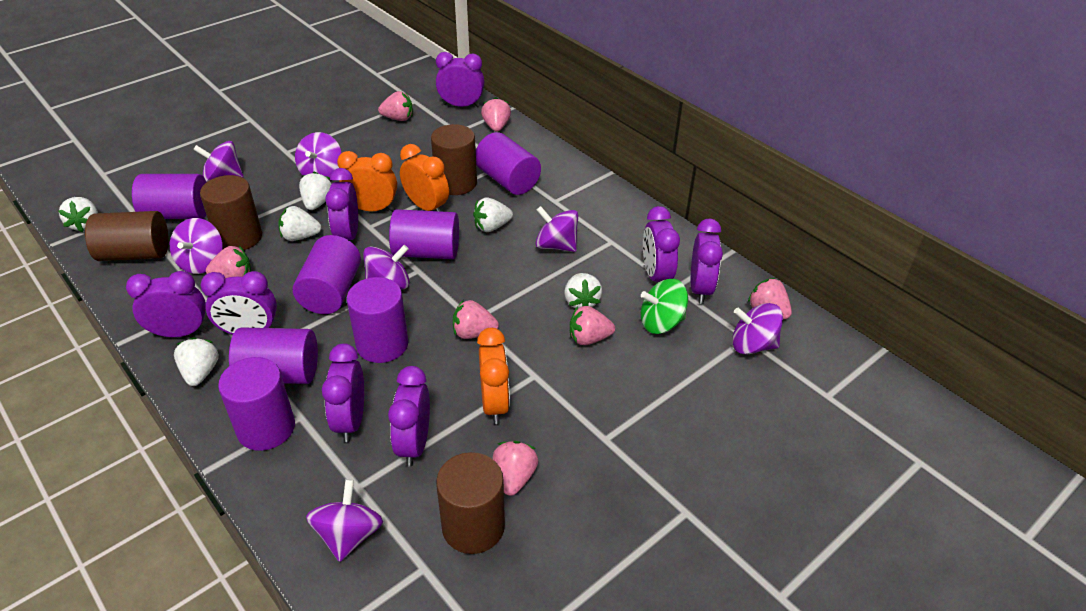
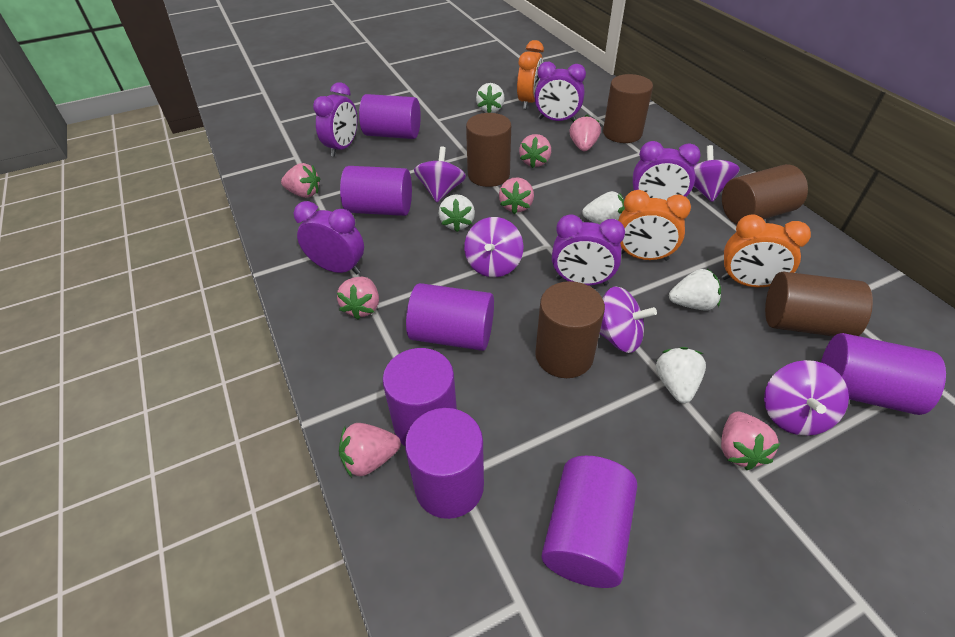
brown cylinder: 4 -> 5
green spinning top: 1 -> 0
purple clock: 8 -> 5
purple spinning top: 7 -> 5
white strawberry: 6 -> 5

